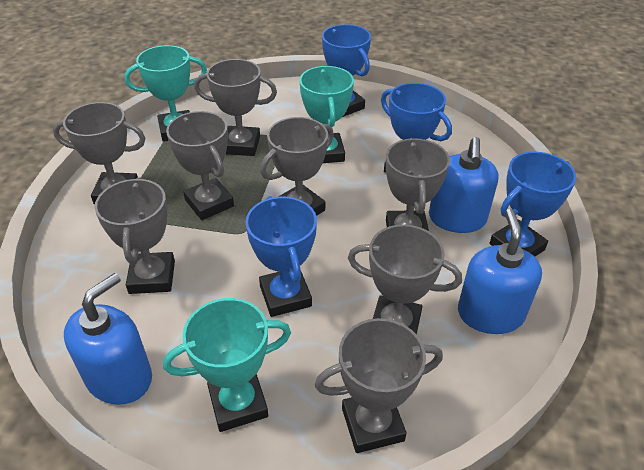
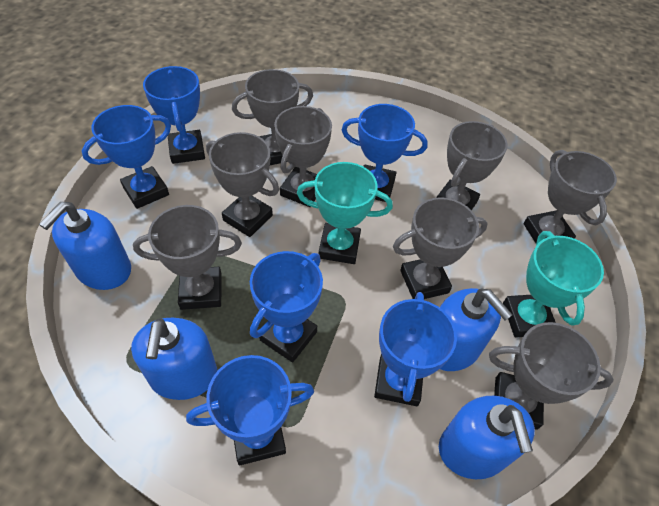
blue soap dispenser: 3 -> 4
blue trophy: 4 -> 6
turquoise trophy: 3 -> 2

